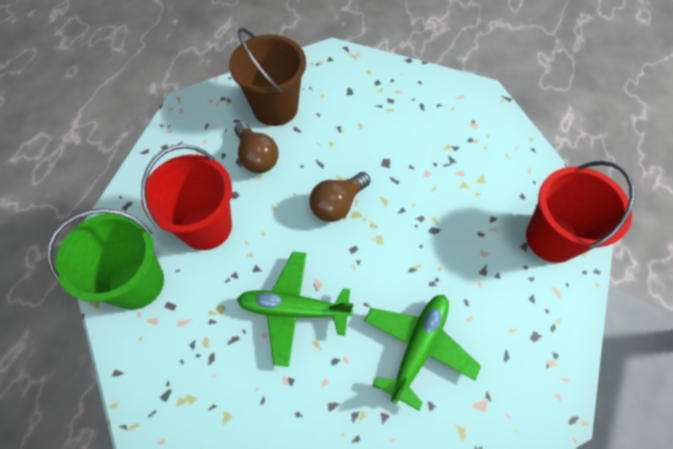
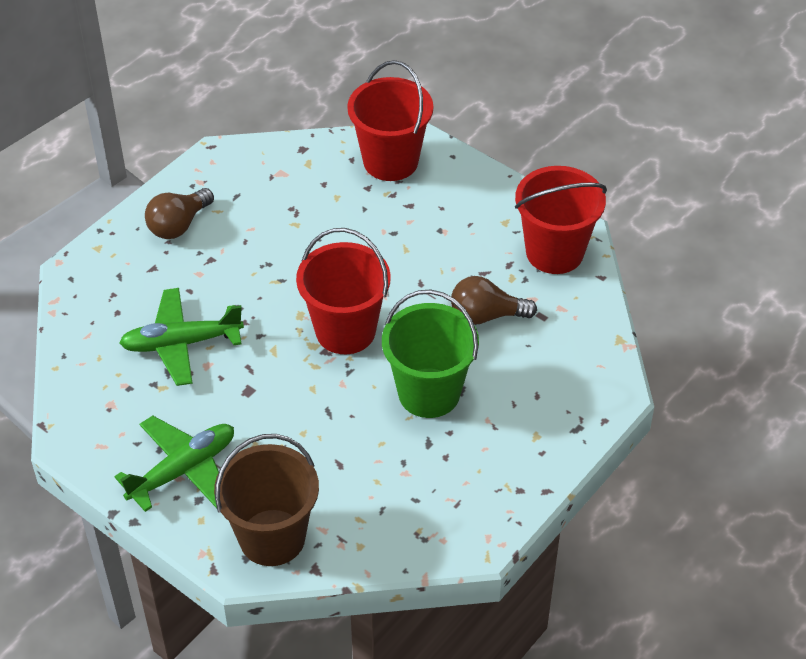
red bucket: 2 -> 3

